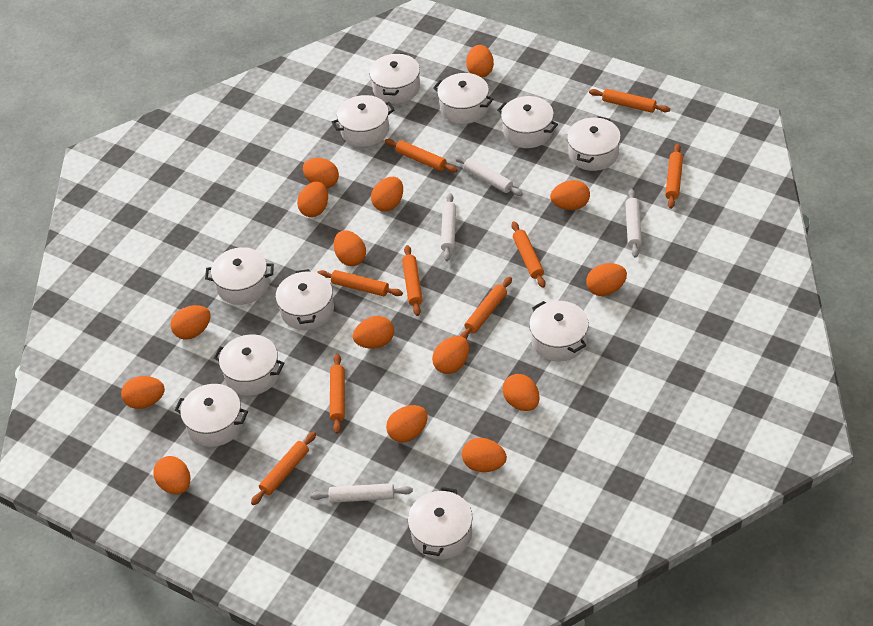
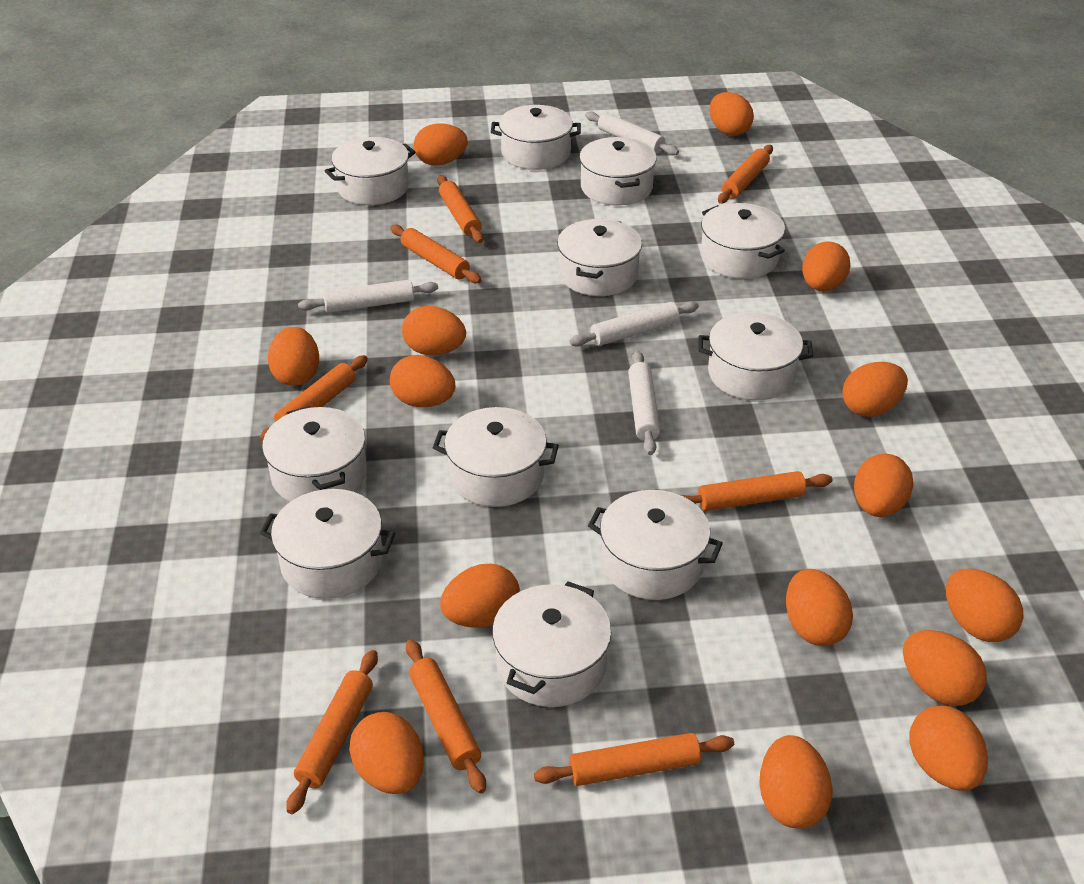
orange rolling pin: 9 -> 8

